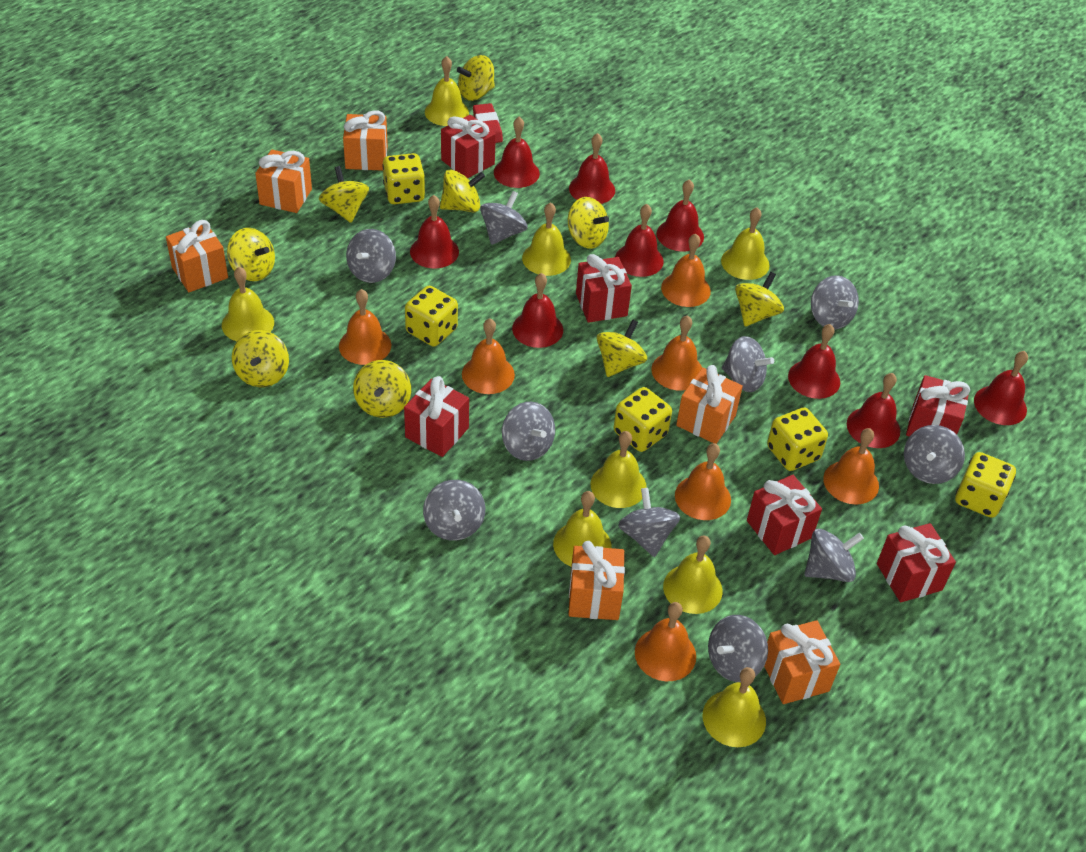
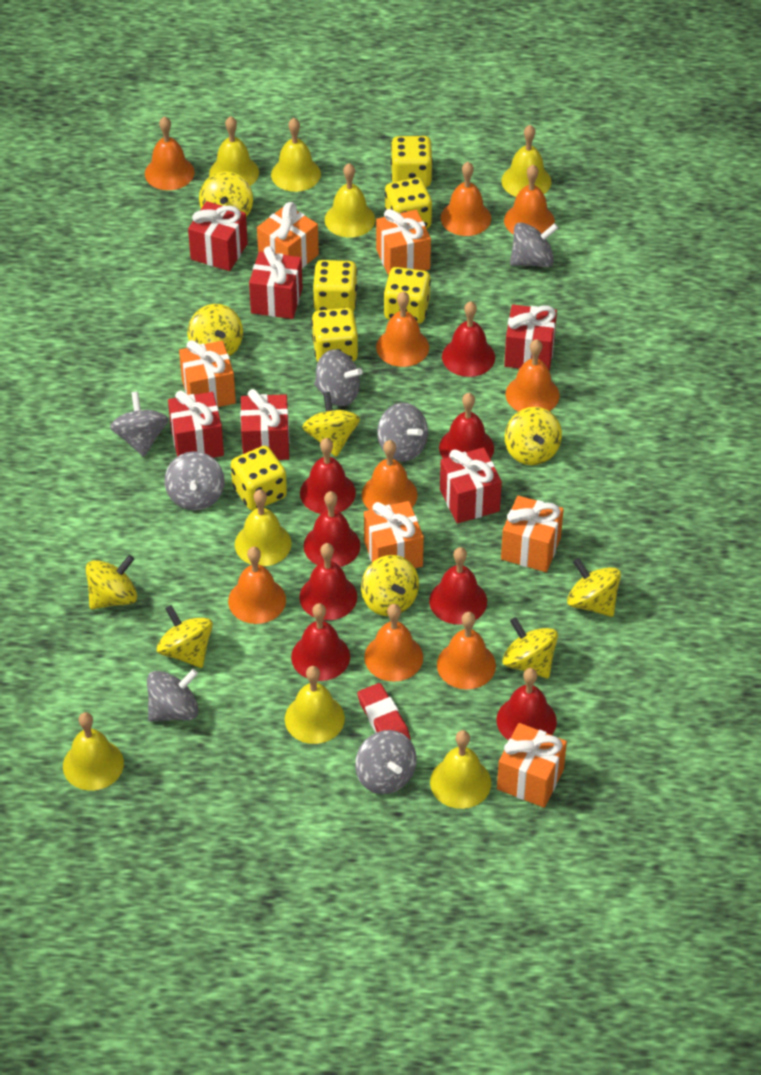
grey spinning top: 10 -> 7
orange bell: 7 -> 9
red bell: 9 -> 8
yellow dice: 5 -> 6

